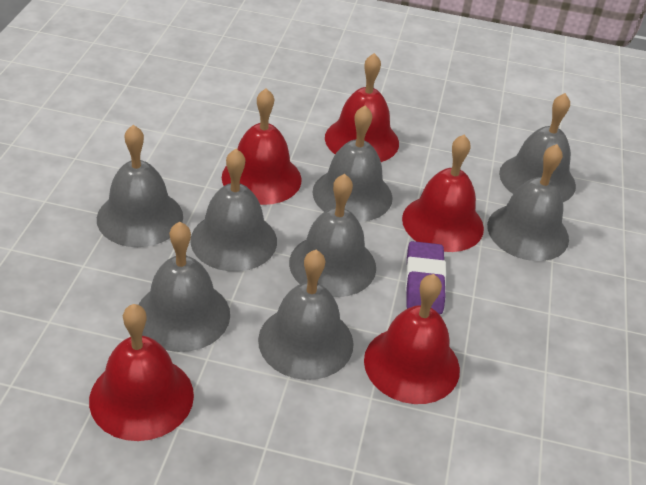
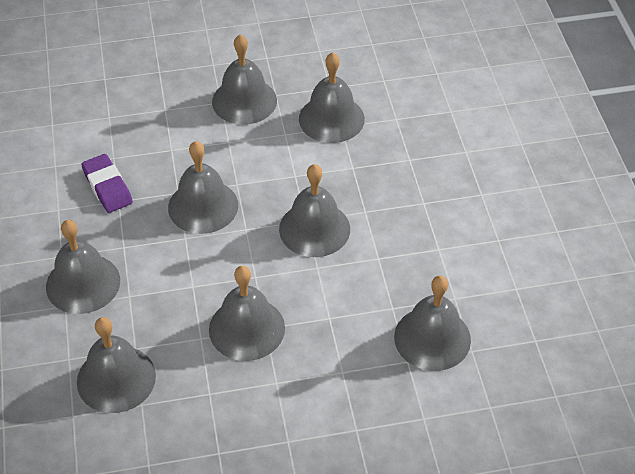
red bell: 5 -> 0

